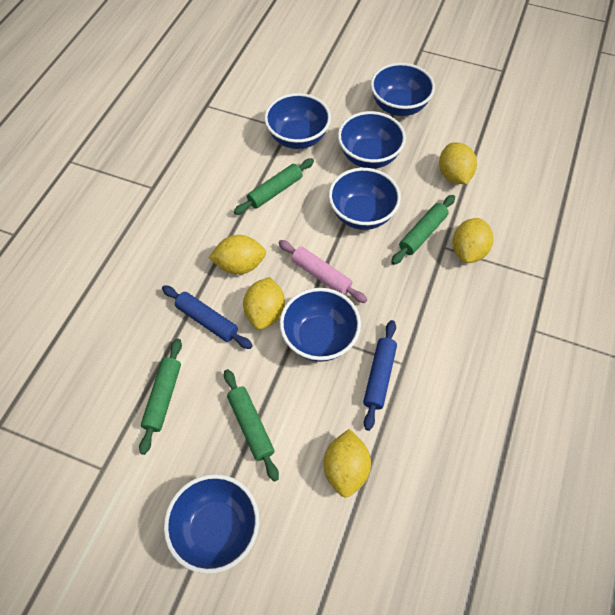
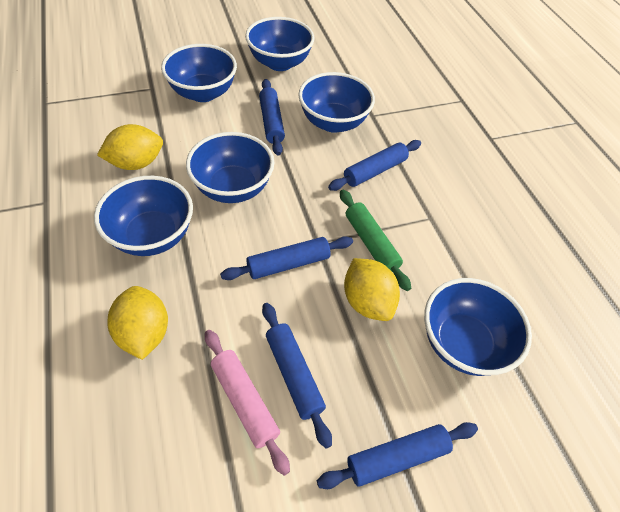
blue rolling pin: 2 -> 5
green rolling pin: 4 -> 1
yellow lemon: 5 -> 3

